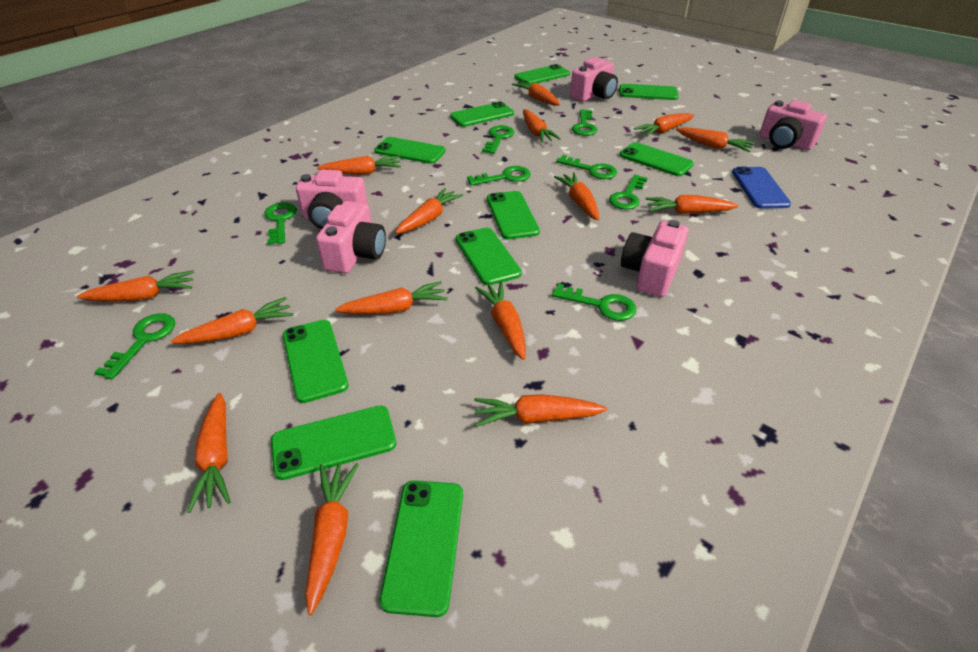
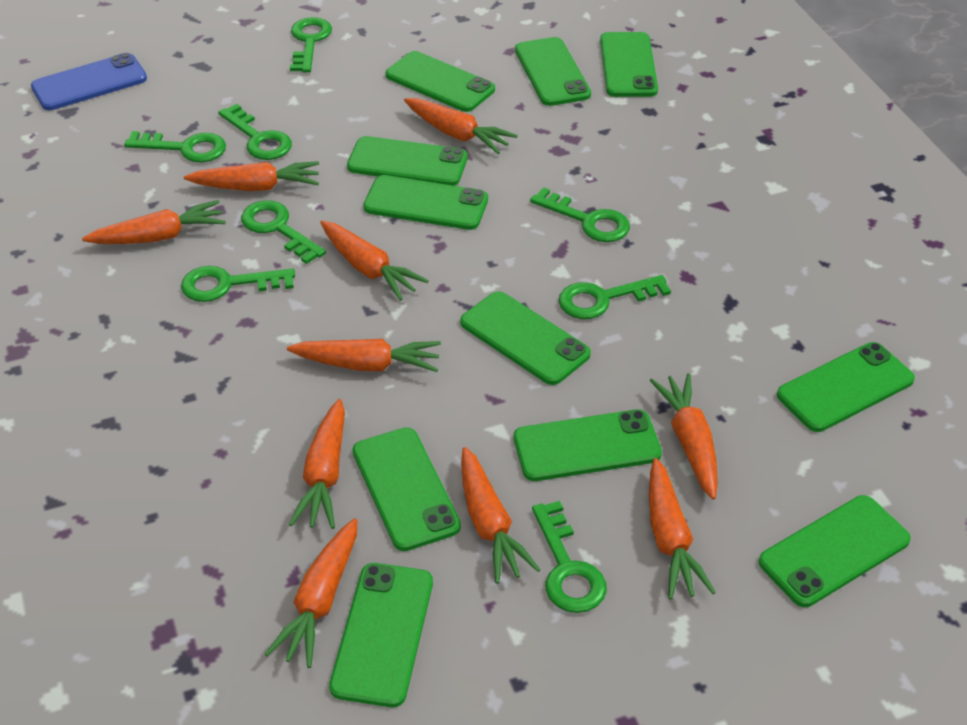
green phone: 10 -> 11
orange carrot: 15 -> 10
pink camera: 5 -> 0

